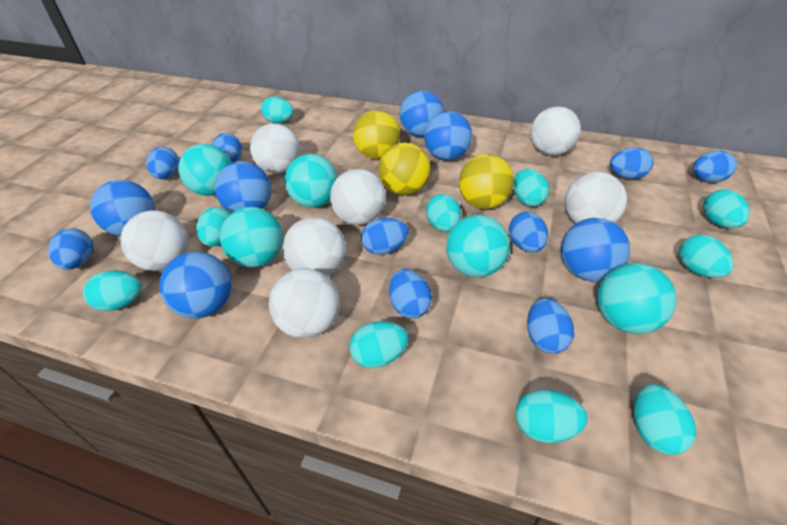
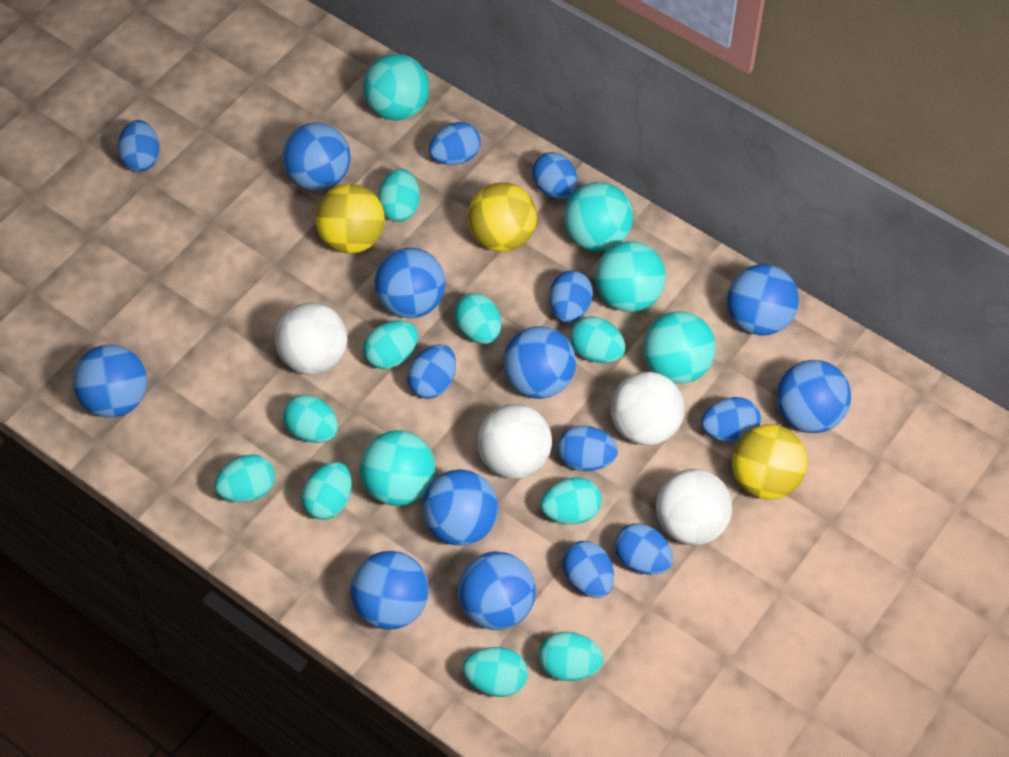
blue ball: 6 -> 9
white ball: 7 -> 4

